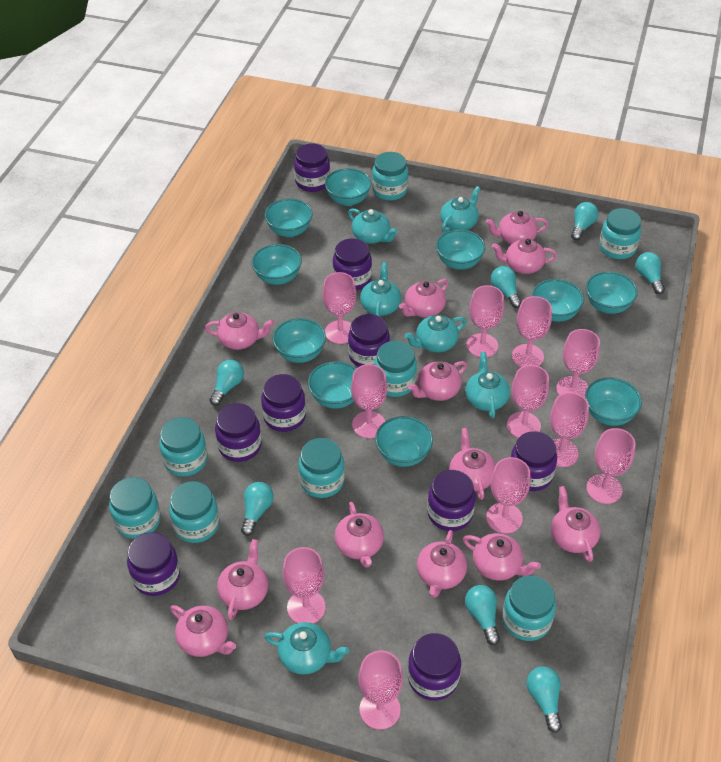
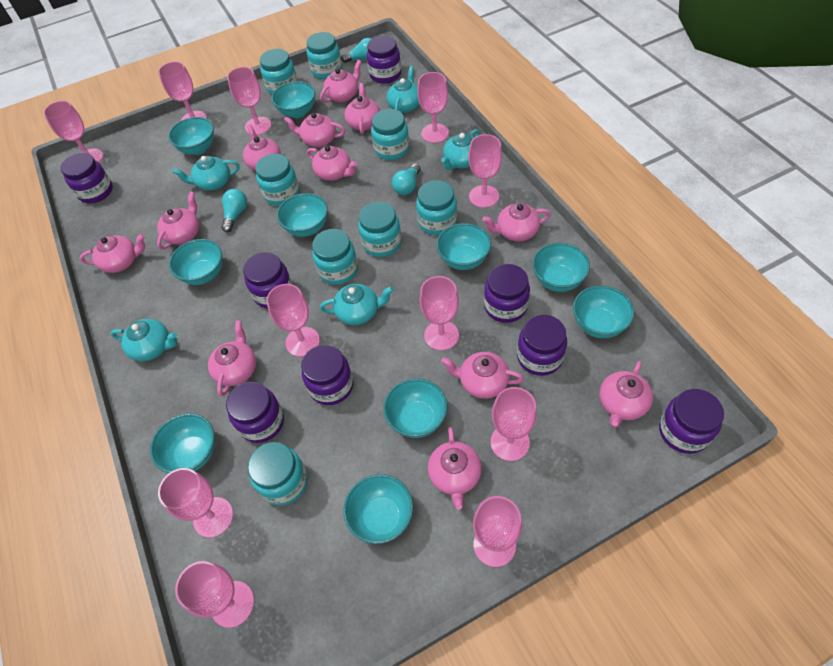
purple jar: 9 -> 8
turquoise light bulb: 7 -> 3
turquoise teapot: 6 -> 5

